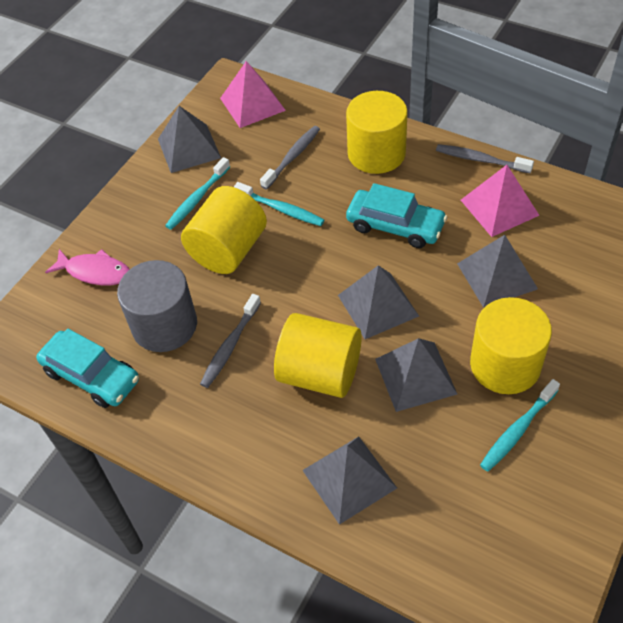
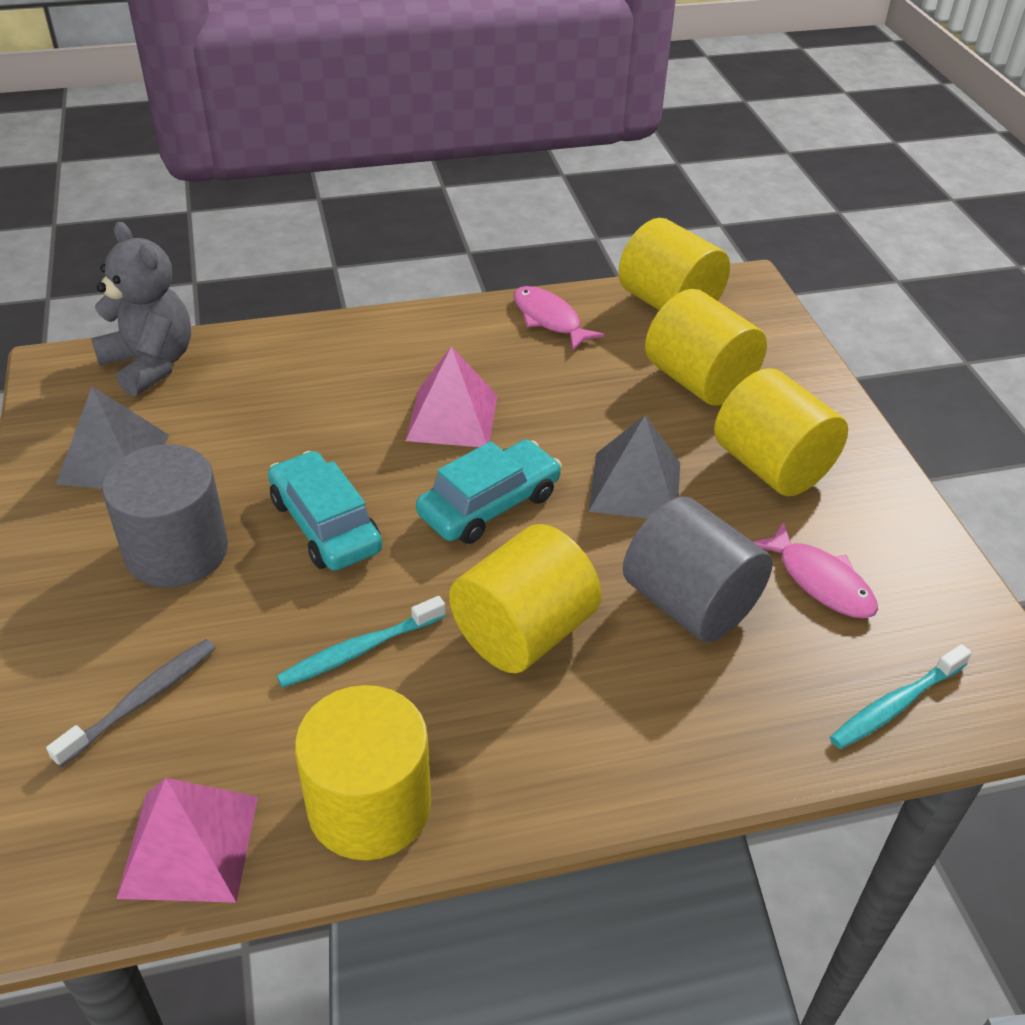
grey cylinder: 1 -> 2
grey pyramid: 5 -> 2
grey teddy bear: 0 -> 1
grey toothbrush: 3 -> 1
pink fish: 1 -> 2
turquoise toothbrush: 3 -> 2
yellow cylinder: 4 -> 5

